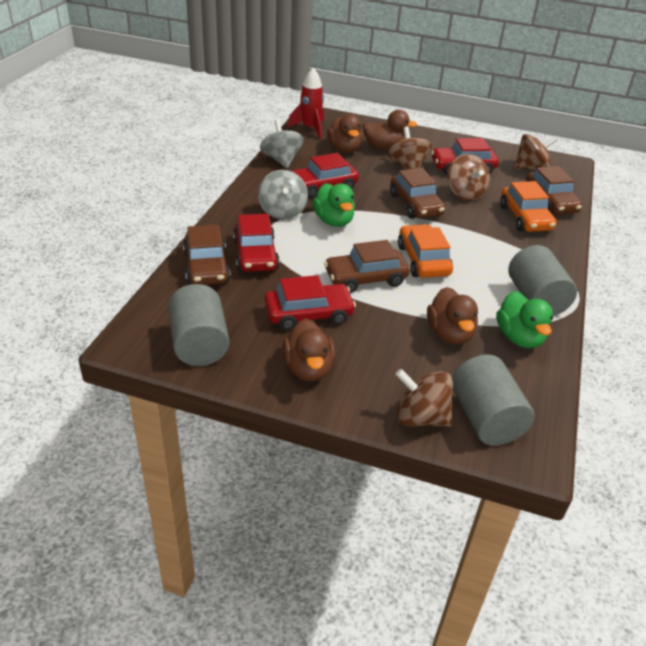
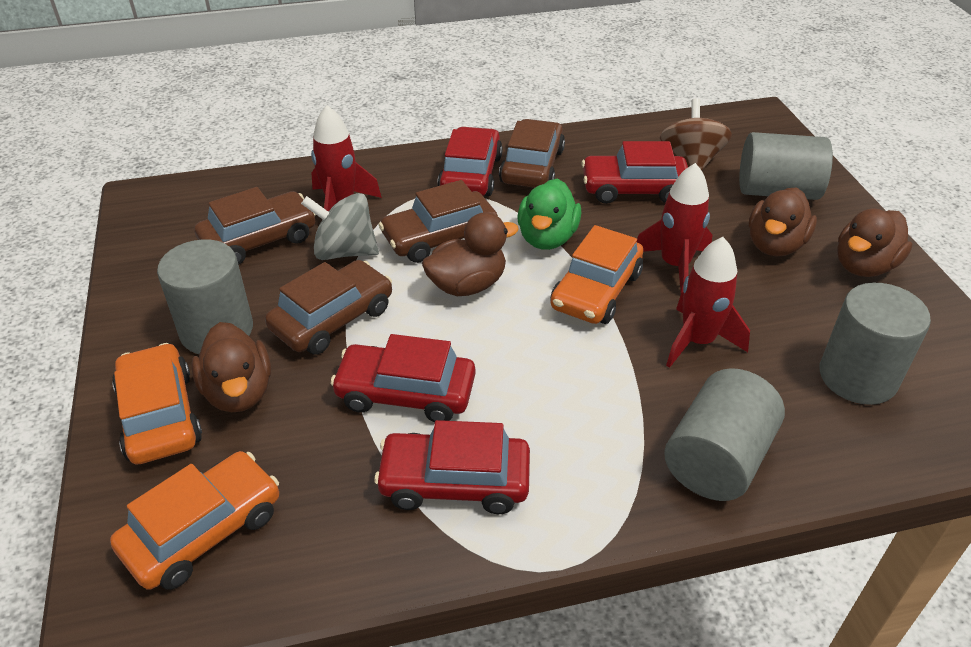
brown spinning top: 4 -> 1
green duck: 2 -> 1
grey cylinder: 3 -> 4
grey spinning top: 2 -> 1
orange car: 2 -> 3
red rocket: 1 -> 3

